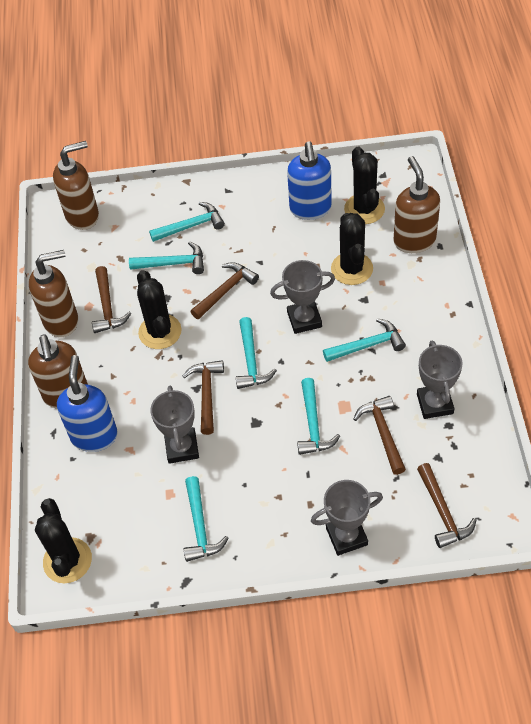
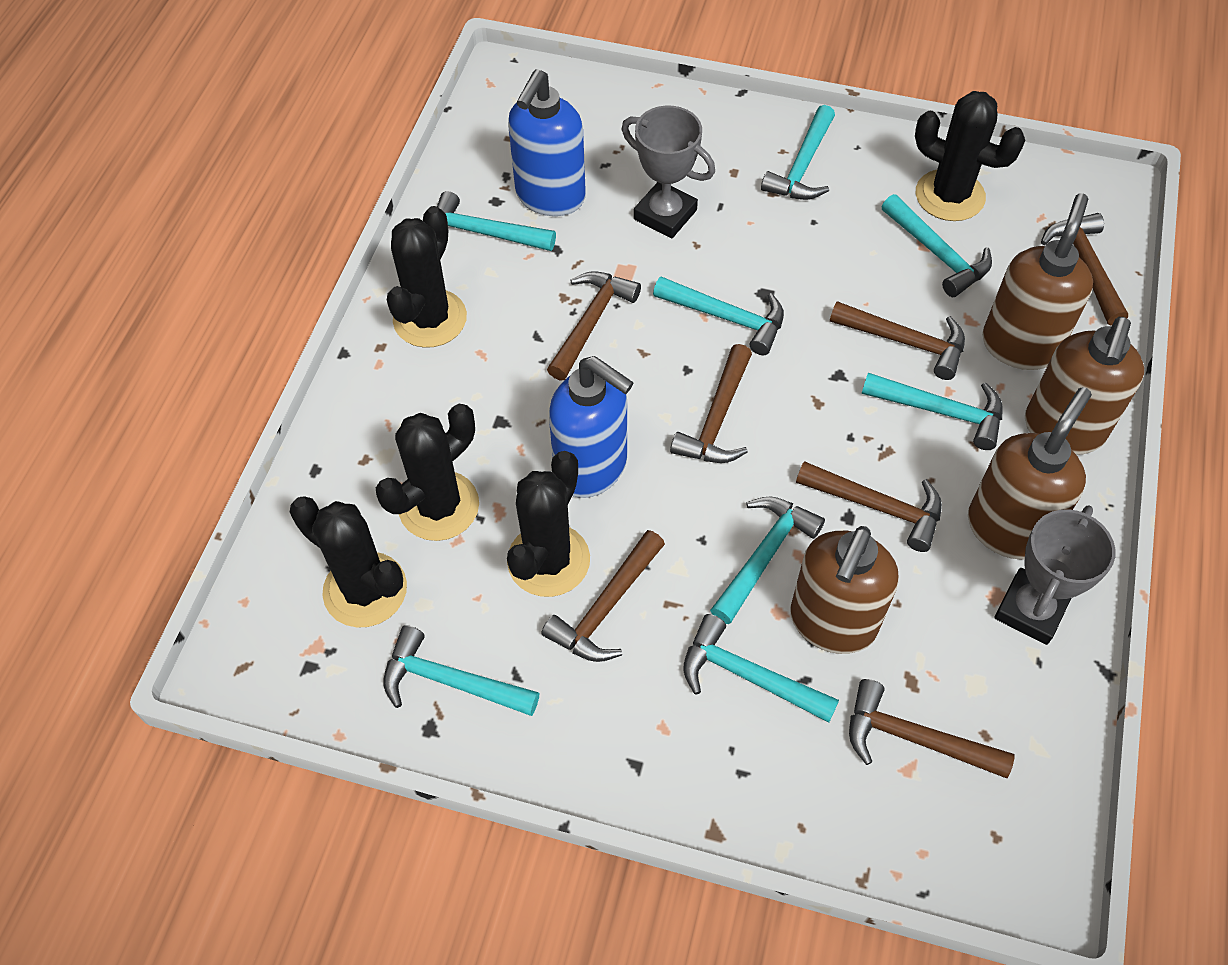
black cactus: 4 -> 5
brown hammer: 5 -> 7
grey trophy: 4 -> 2
turquoise hammer: 6 -> 8

